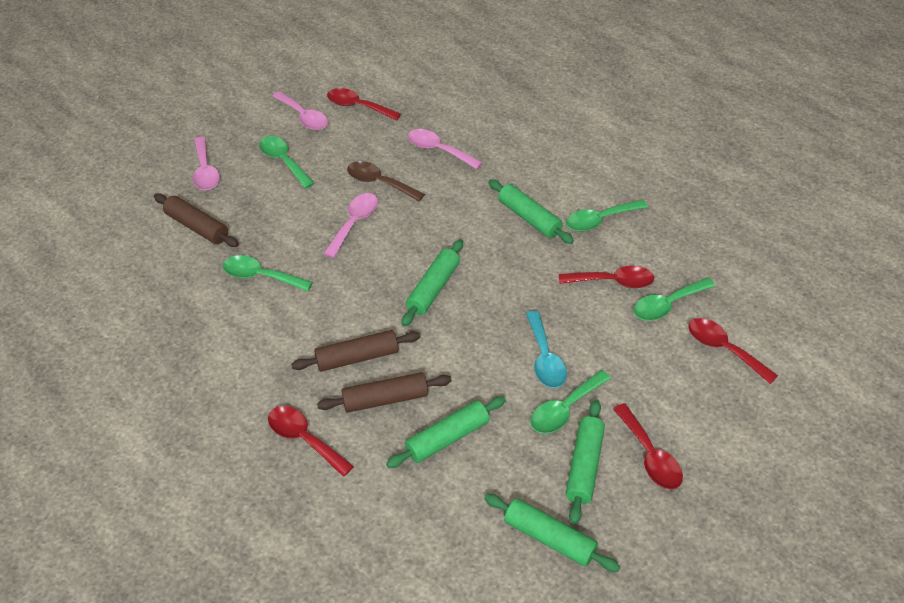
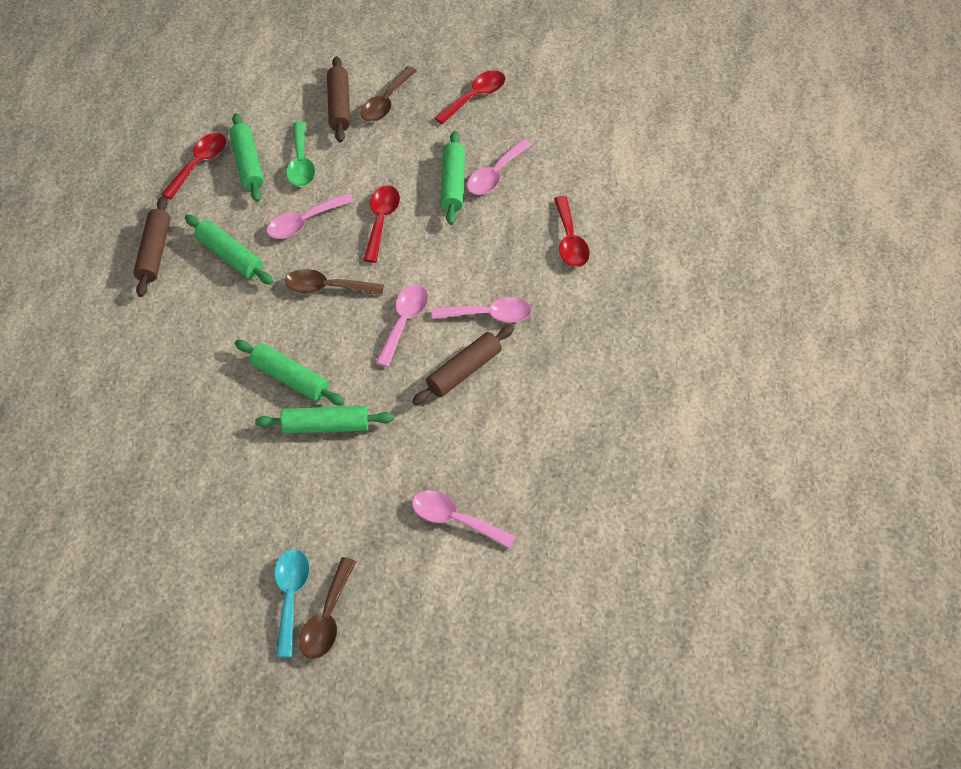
brown spoon: 1 -> 3
green spoon: 5 -> 1
pink spoon: 4 -> 5
red spoon: 5 -> 4

